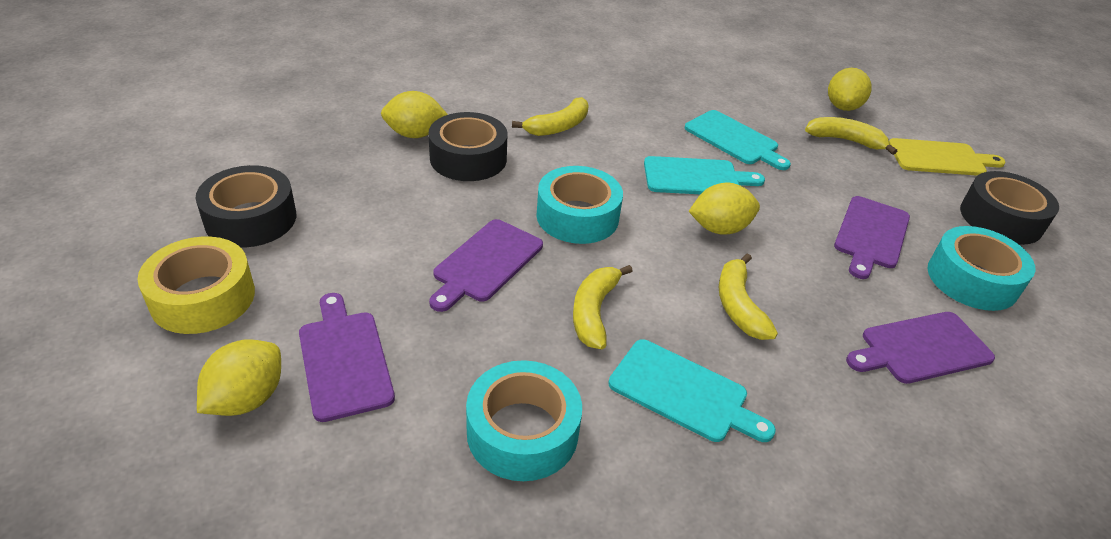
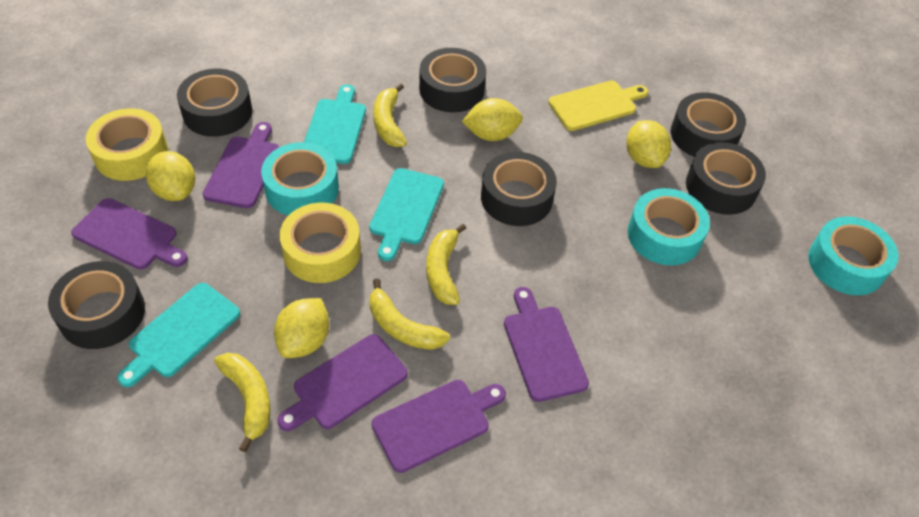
black tape: 3 -> 6
purple cutting board: 4 -> 5
yellow tape: 1 -> 2

